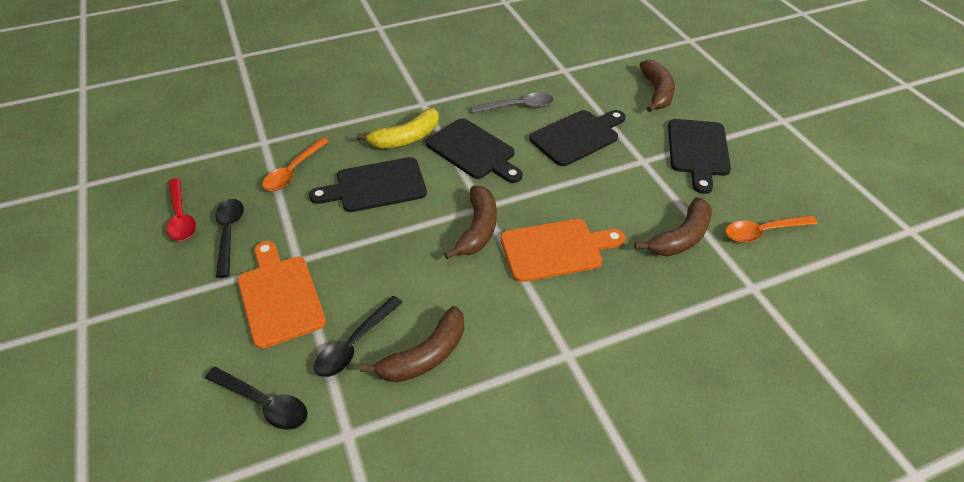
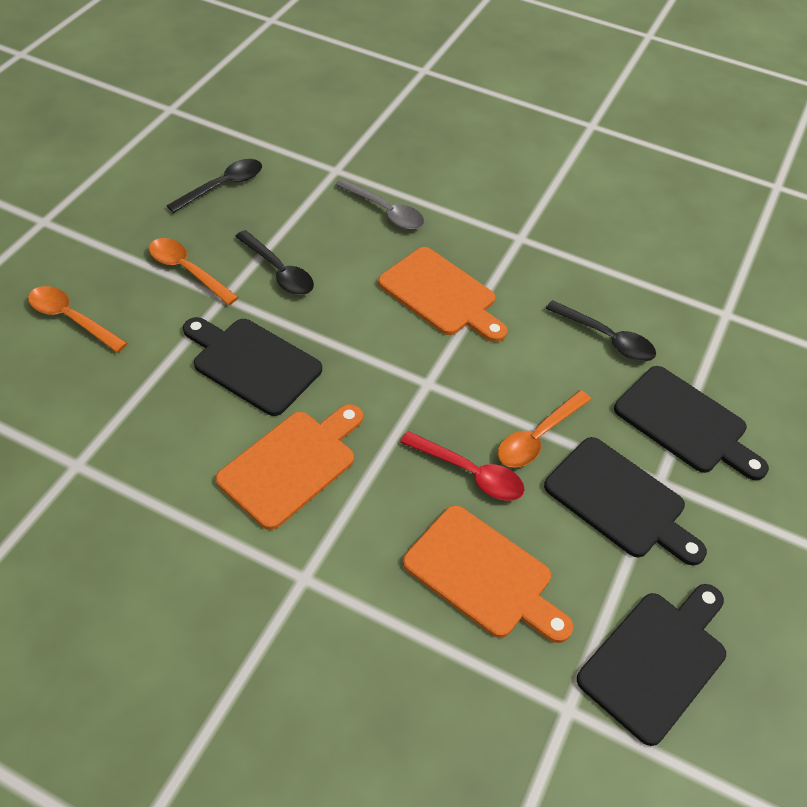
brown banana: 4 -> 0
orange cutting board: 2 -> 3
orange spoon: 2 -> 3
yellow banana: 1 -> 0

